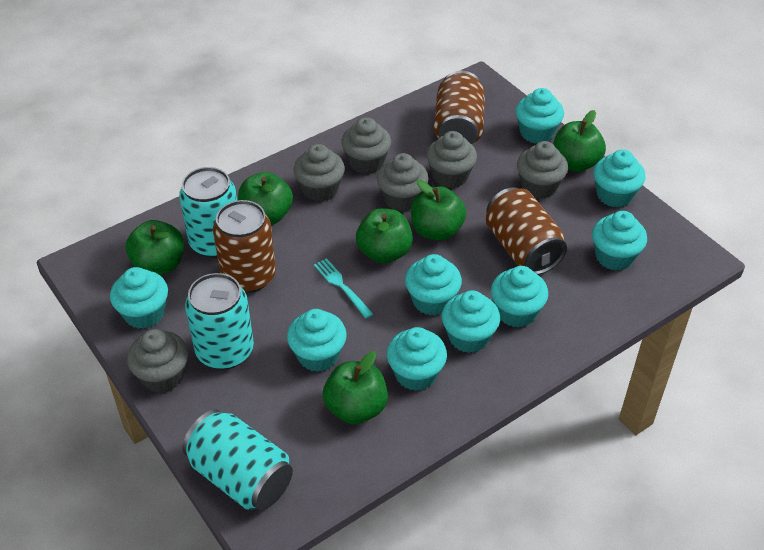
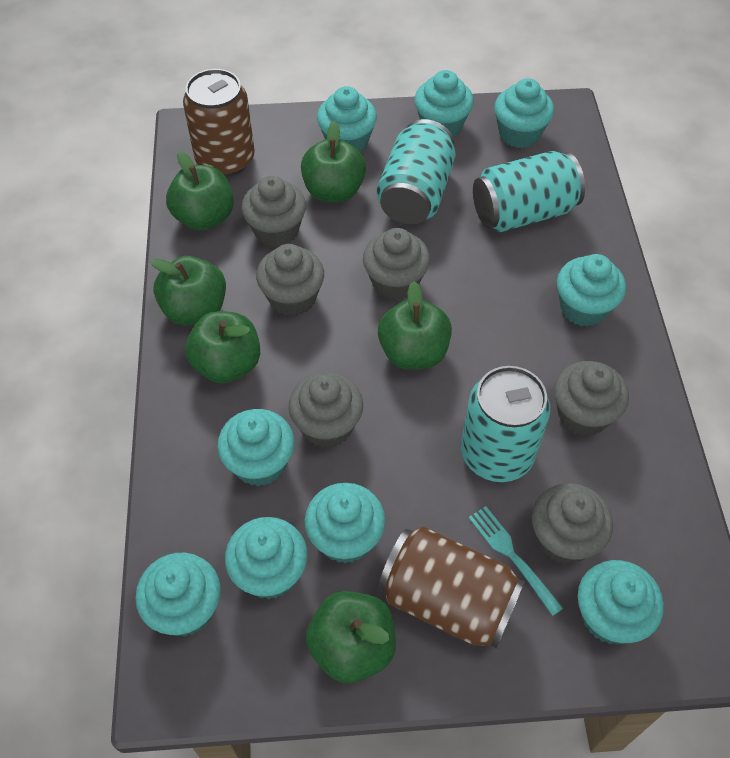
brown can: 3 -> 2

